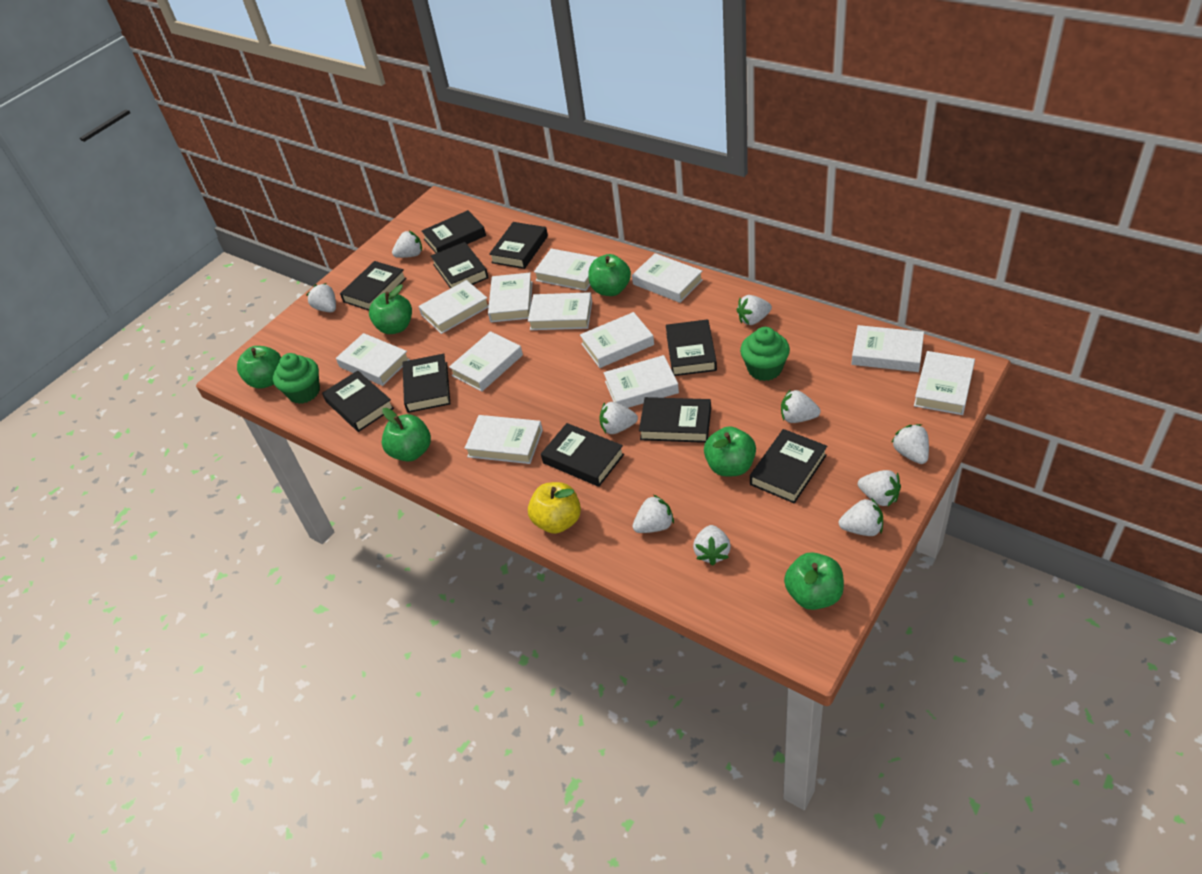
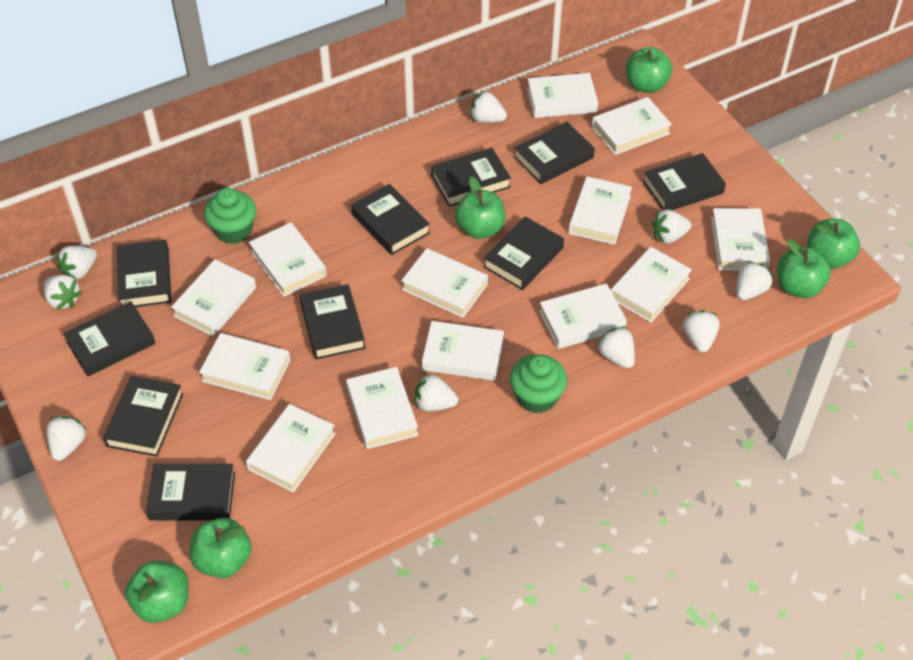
white book: 12 -> 13
white strawberry: 10 -> 9
yellow apple: 1 -> 0

